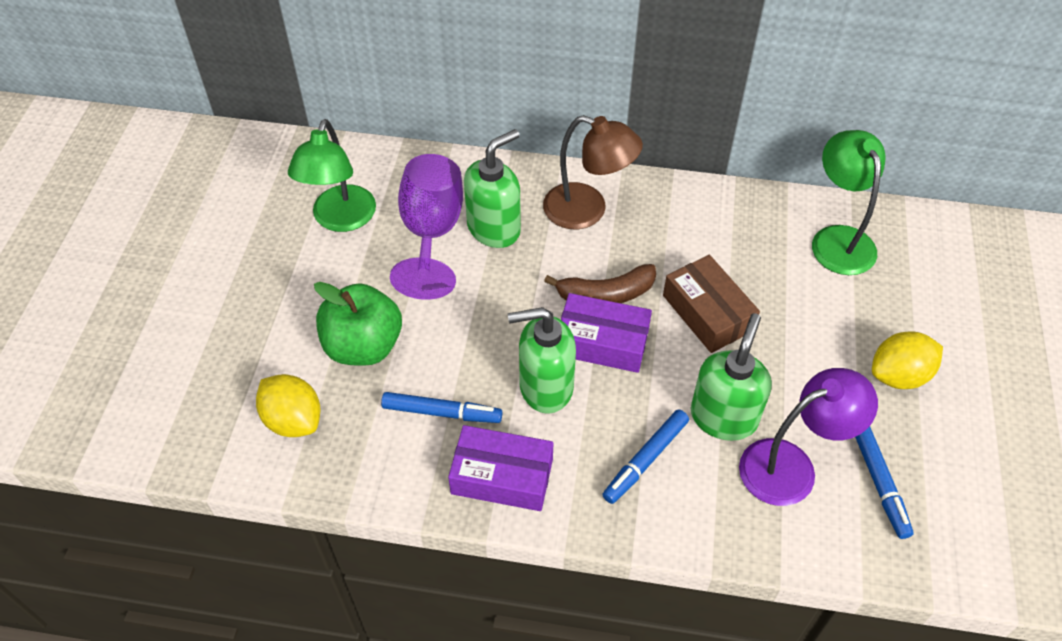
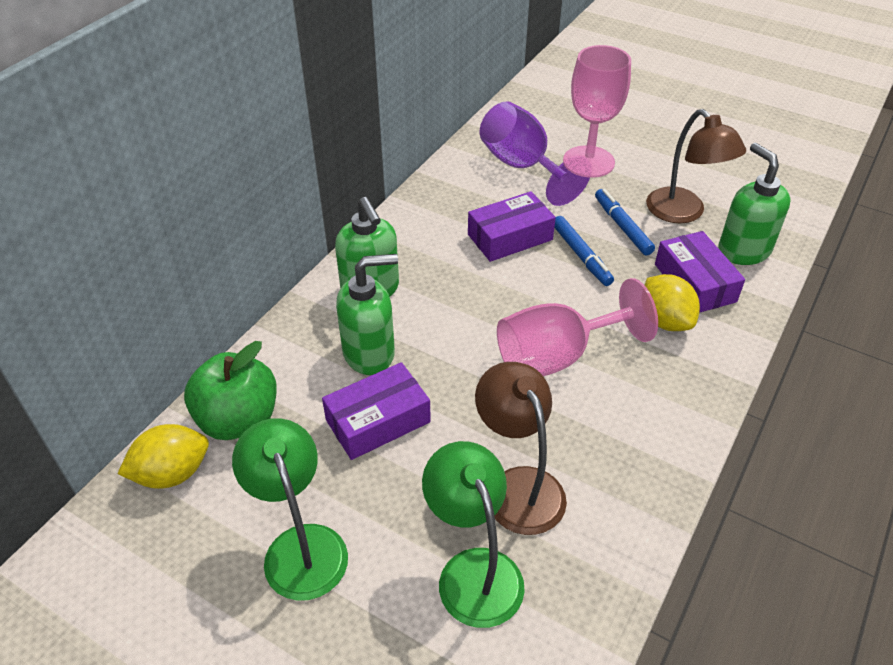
blue marker: 3 -> 2
brown banana: 1 -> 0
brown box: 1 -> 0
brown lamp: 1 -> 2
pink goblet: 0 -> 2
purple box: 2 -> 3
purple lamp: 1 -> 0

